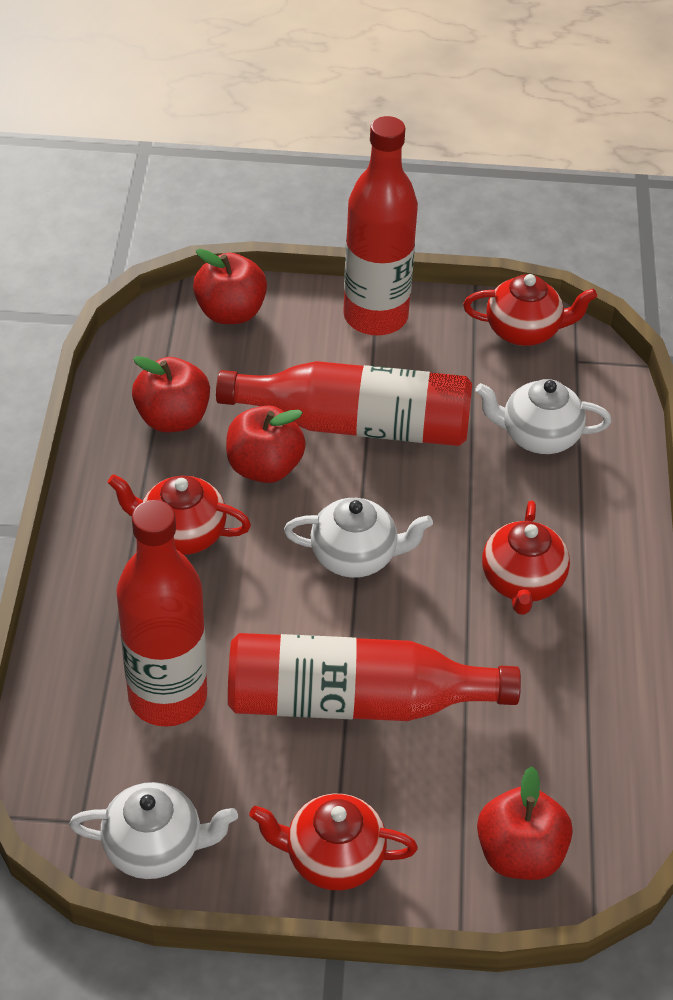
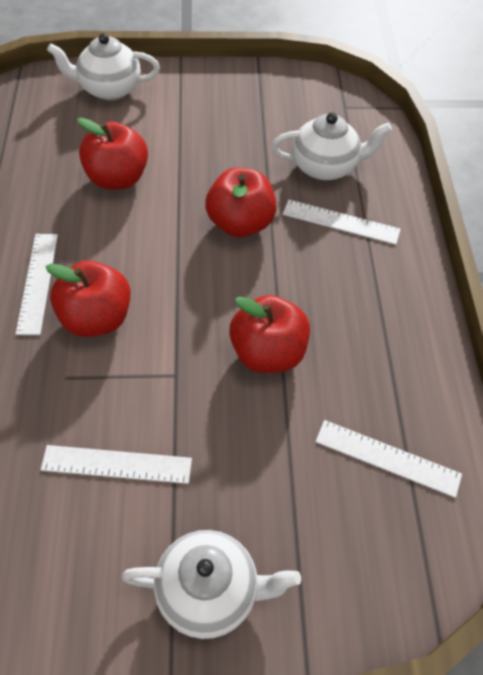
red bottle: 4 -> 0
red teapot: 4 -> 0
white ruler: 0 -> 4

